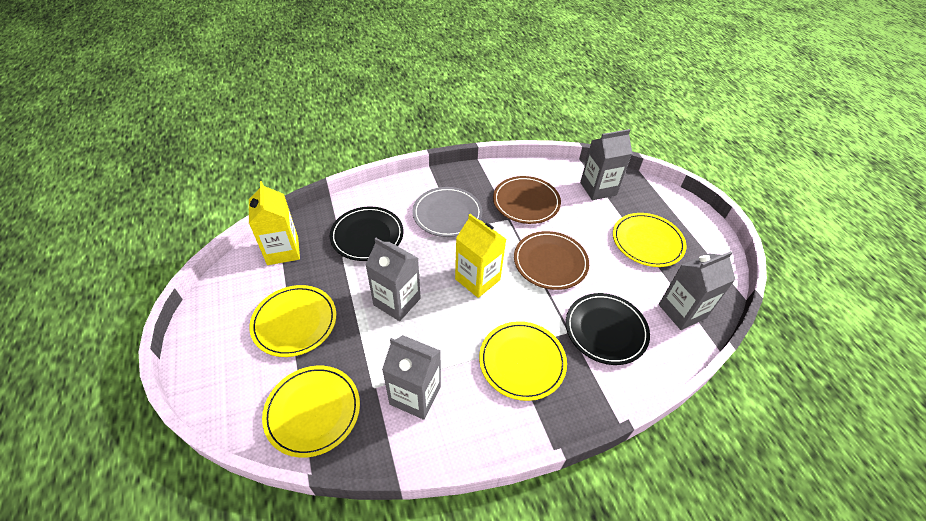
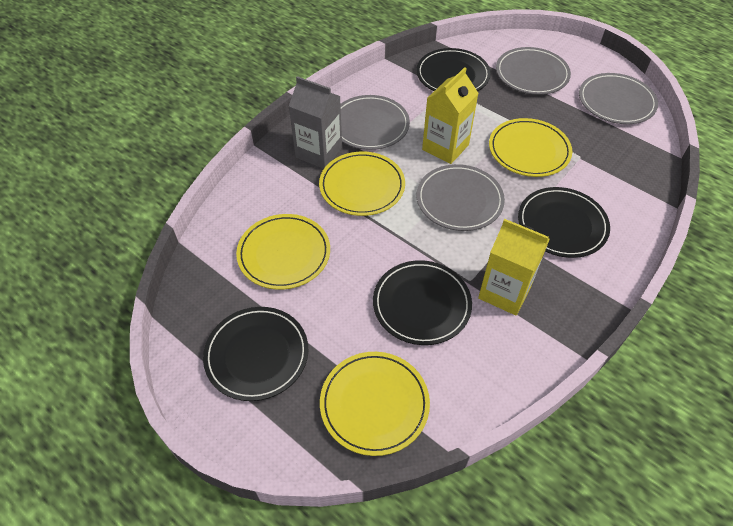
black plate: 2 -> 4
brown plate: 2 -> 0
grey carton: 4 -> 1
grey plate: 1 -> 4

